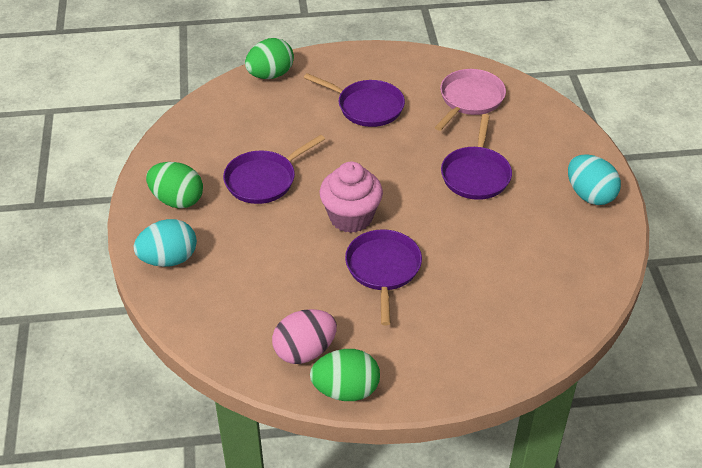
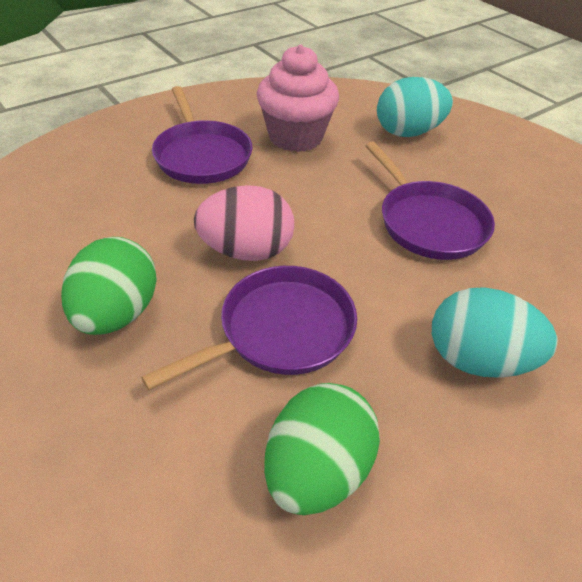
green egg: 3 -> 2
pink pan: 1 -> 0
purple pan: 4 -> 3

